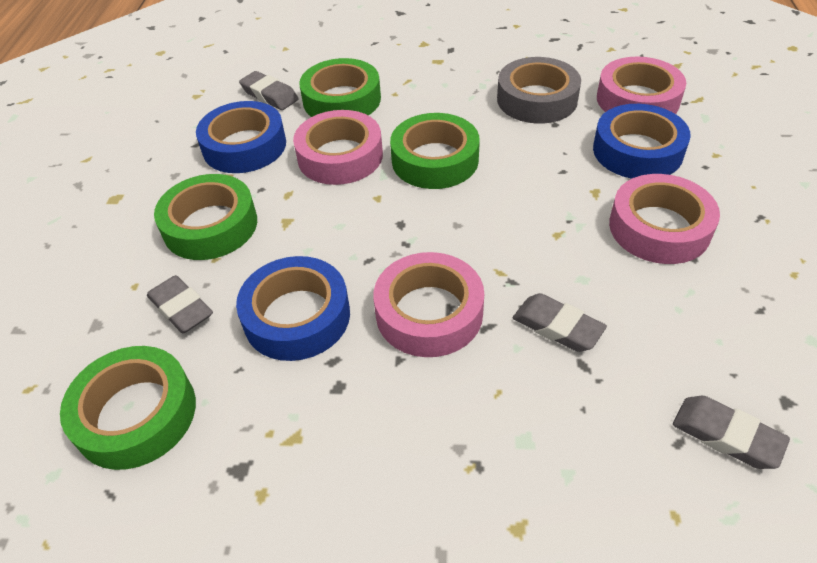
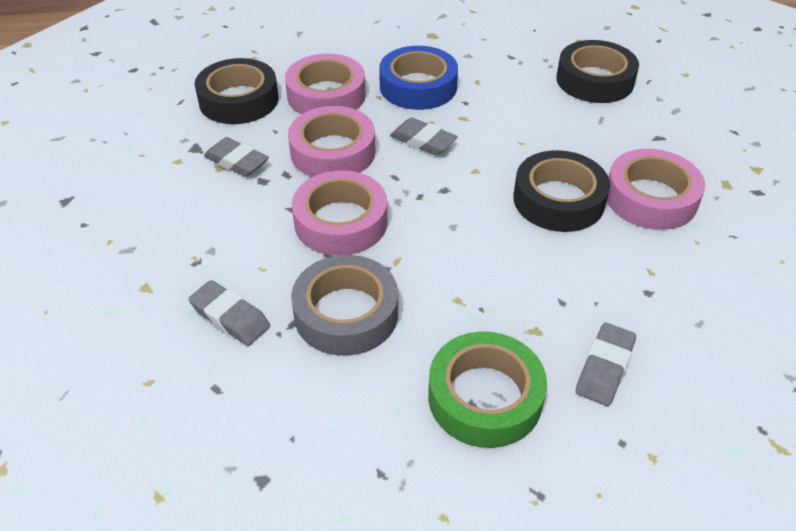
black tape: 0 -> 3
blue tape: 3 -> 1
green tape: 4 -> 1

